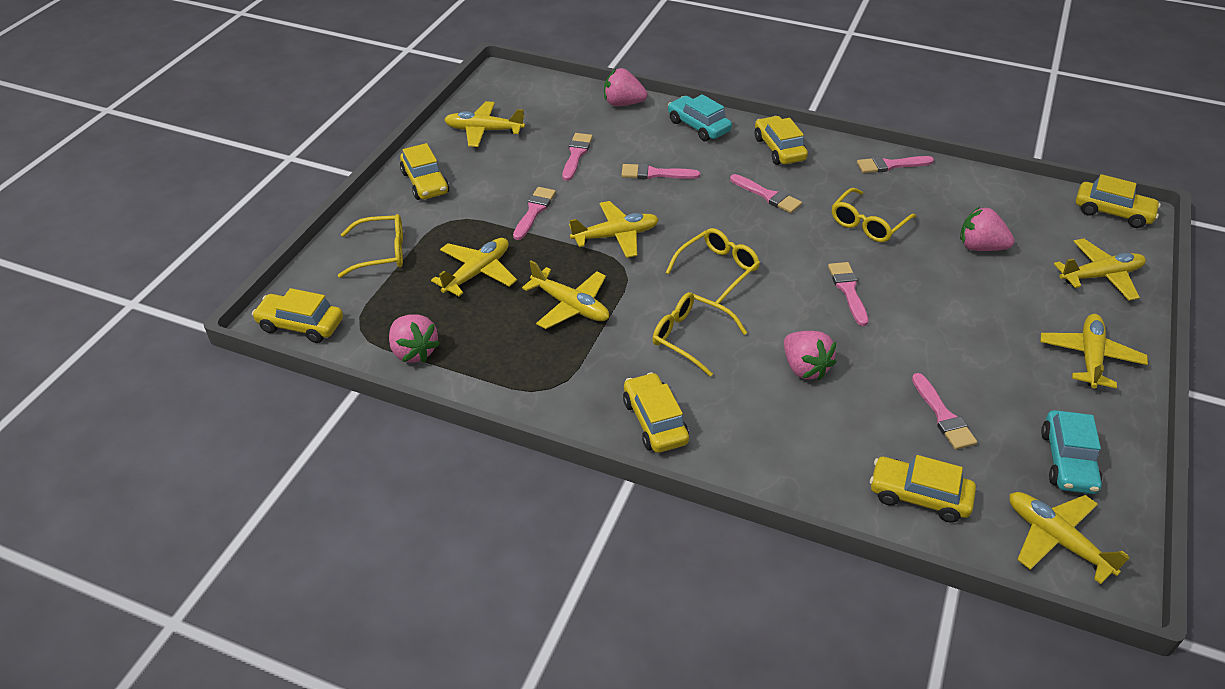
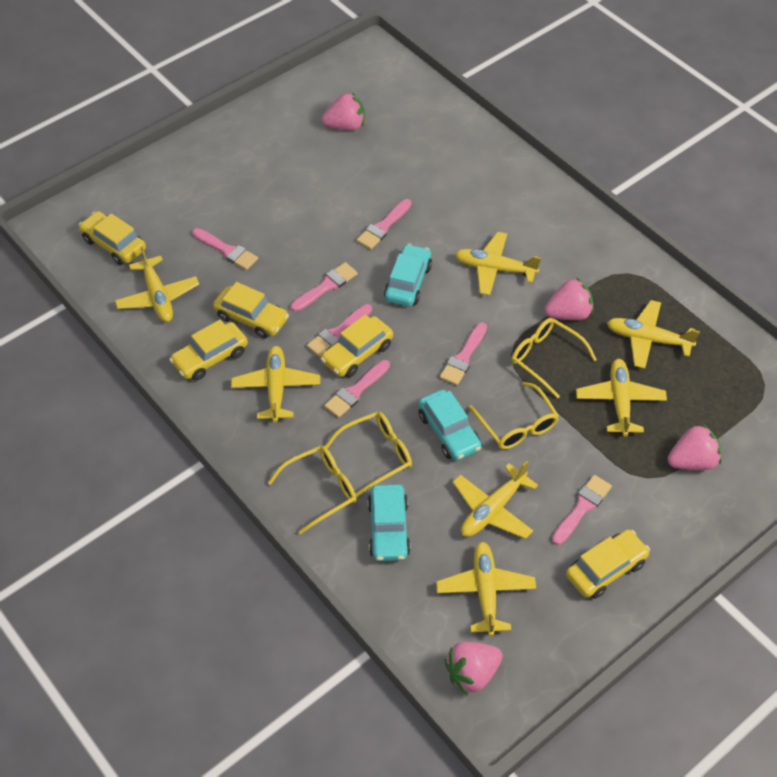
turquoise car: 2 -> 3
yellow car: 6 -> 5

